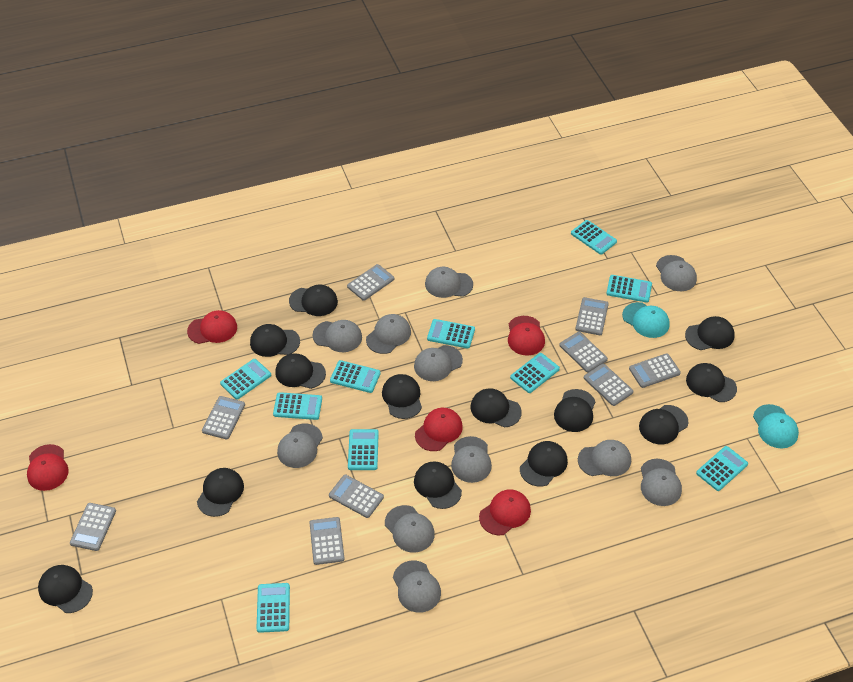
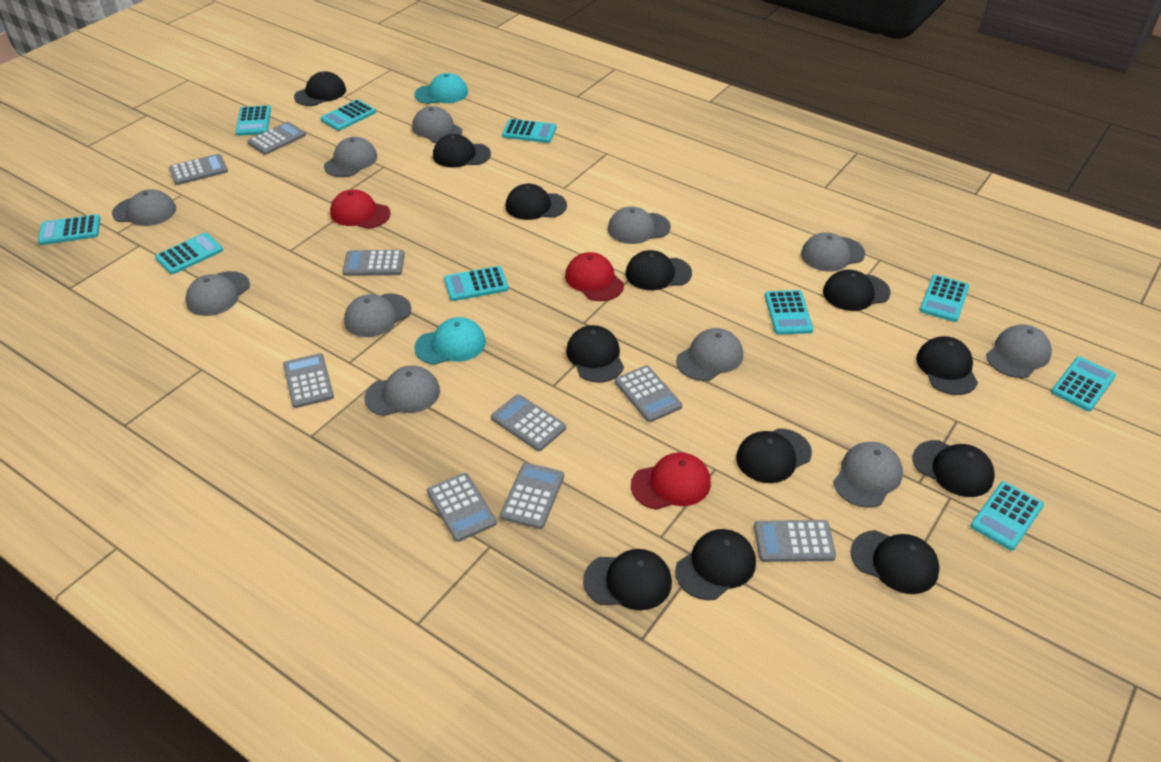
black cap: 13 -> 12
red cap: 5 -> 3

